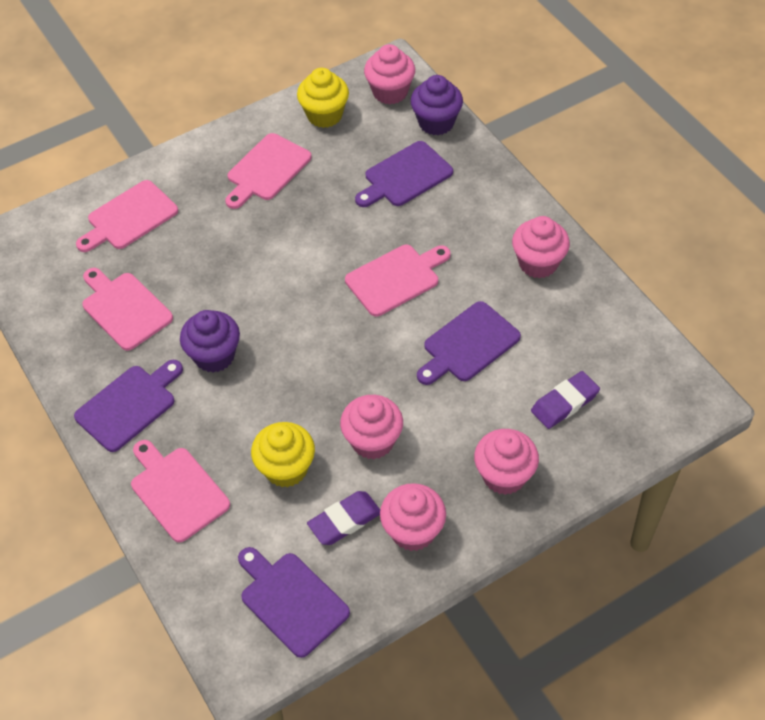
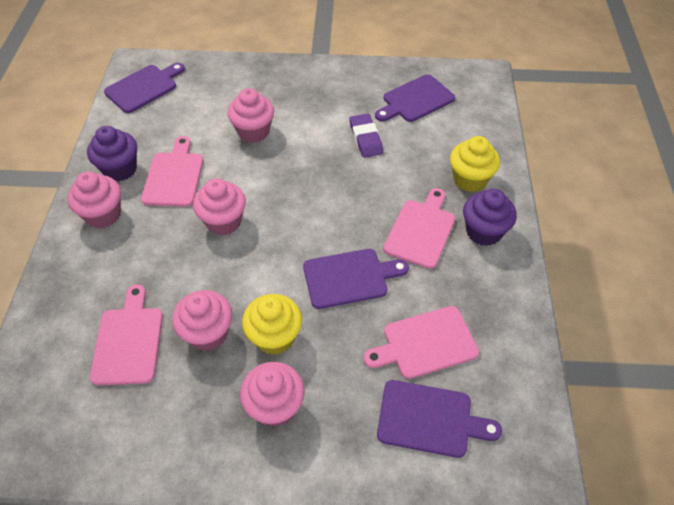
pink cutting board: 5 -> 4
purple eraser: 2 -> 1

